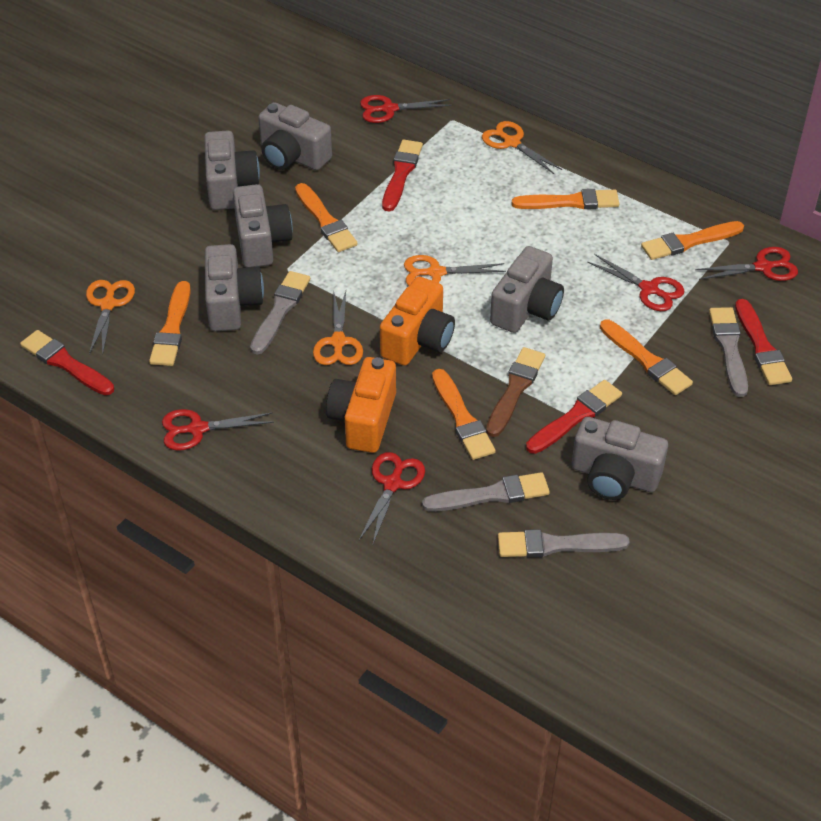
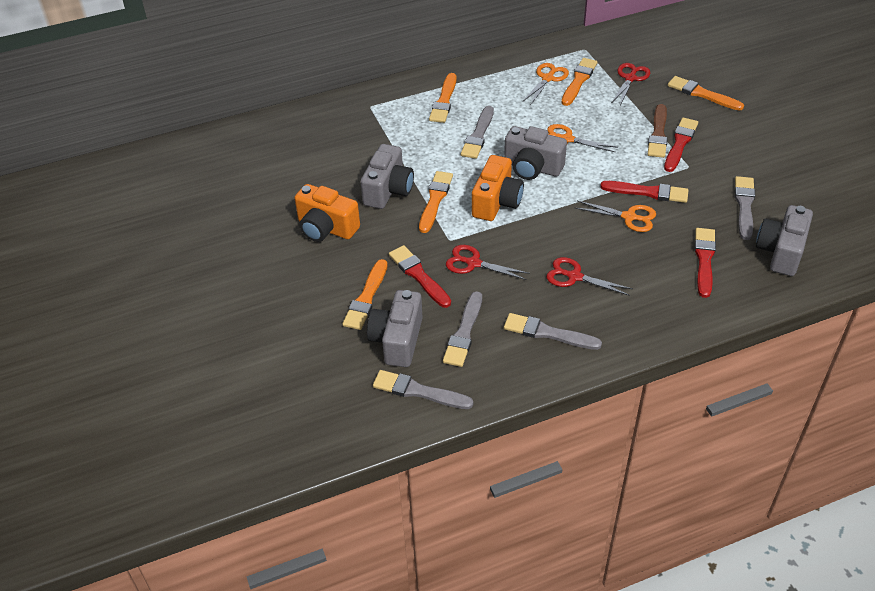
grey brush: 4 -> 5
grey camera: 6 -> 4
orange brush: 6 -> 5
orange scissors: 4 -> 3
red scissors: 5 -> 3

